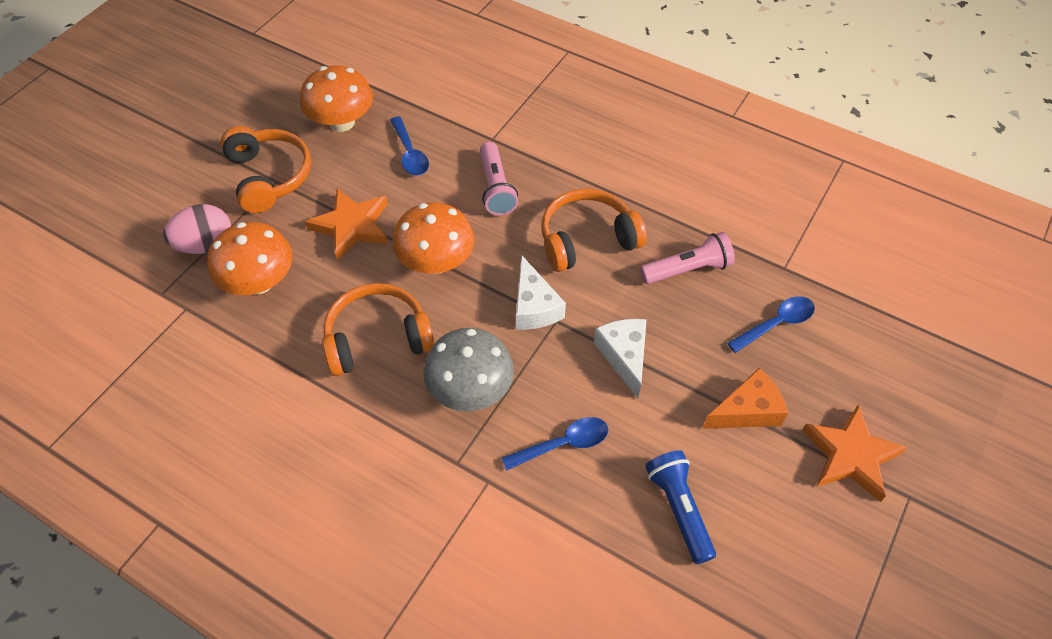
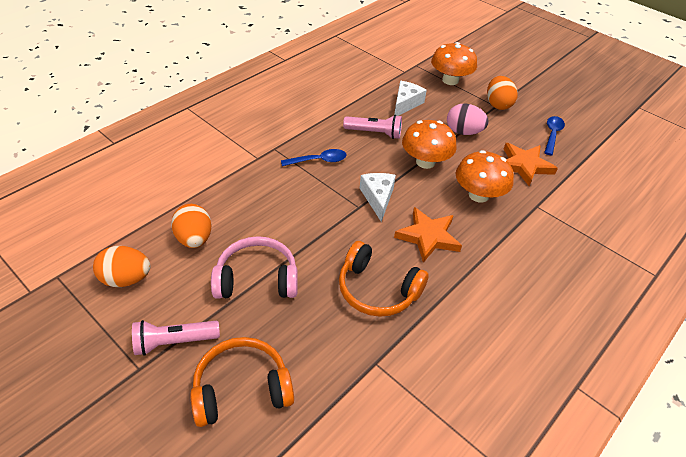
blue flashlight: 1 -> 0
blue spoon: 3 -> 2
grey mushroom: 1 -> 0
orange cheese: 1 -> 0
orange egg: 0 -> 3
orange headphones: 3 -> 2
pink headphones: 0 -> 1

